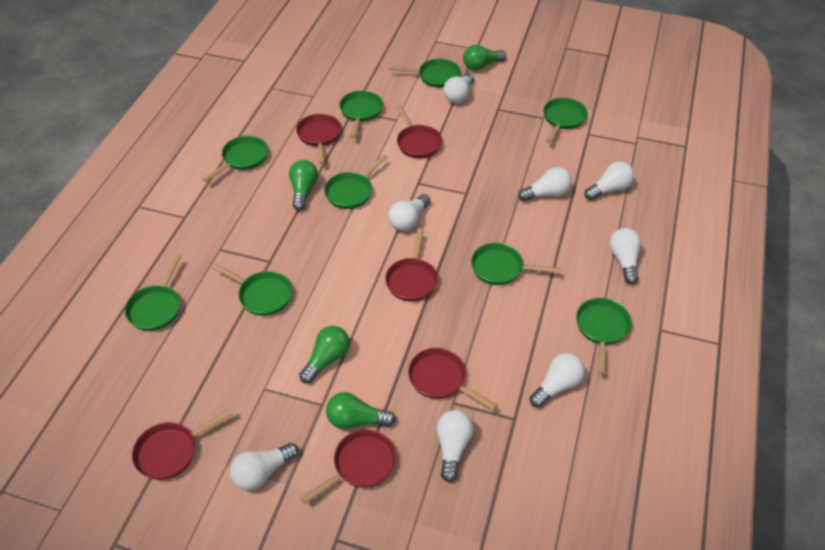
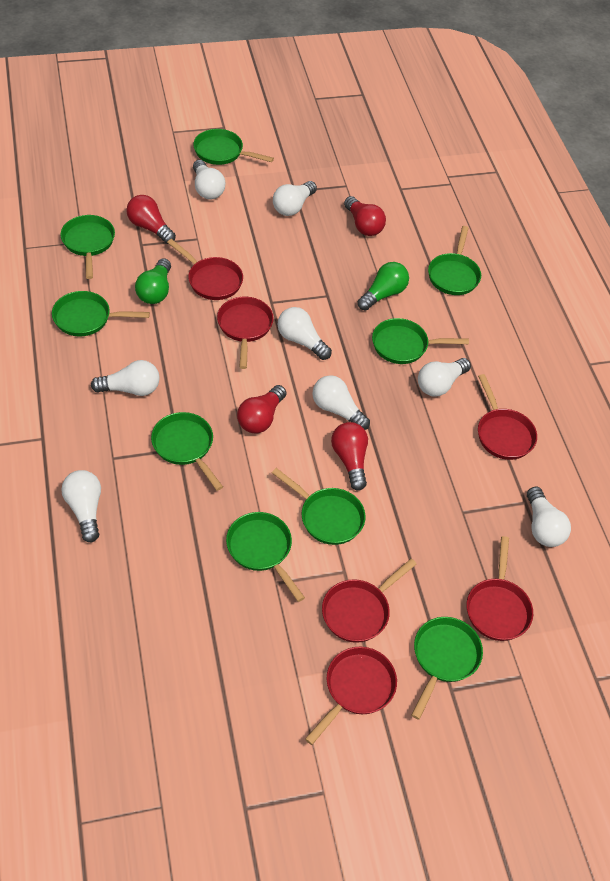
green light bulb: 4 -> 2
red light bulb: 0 -> 4

